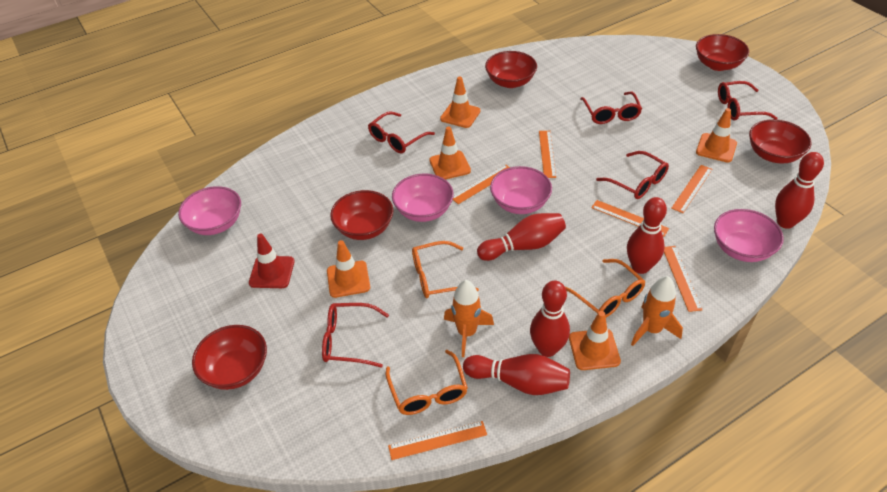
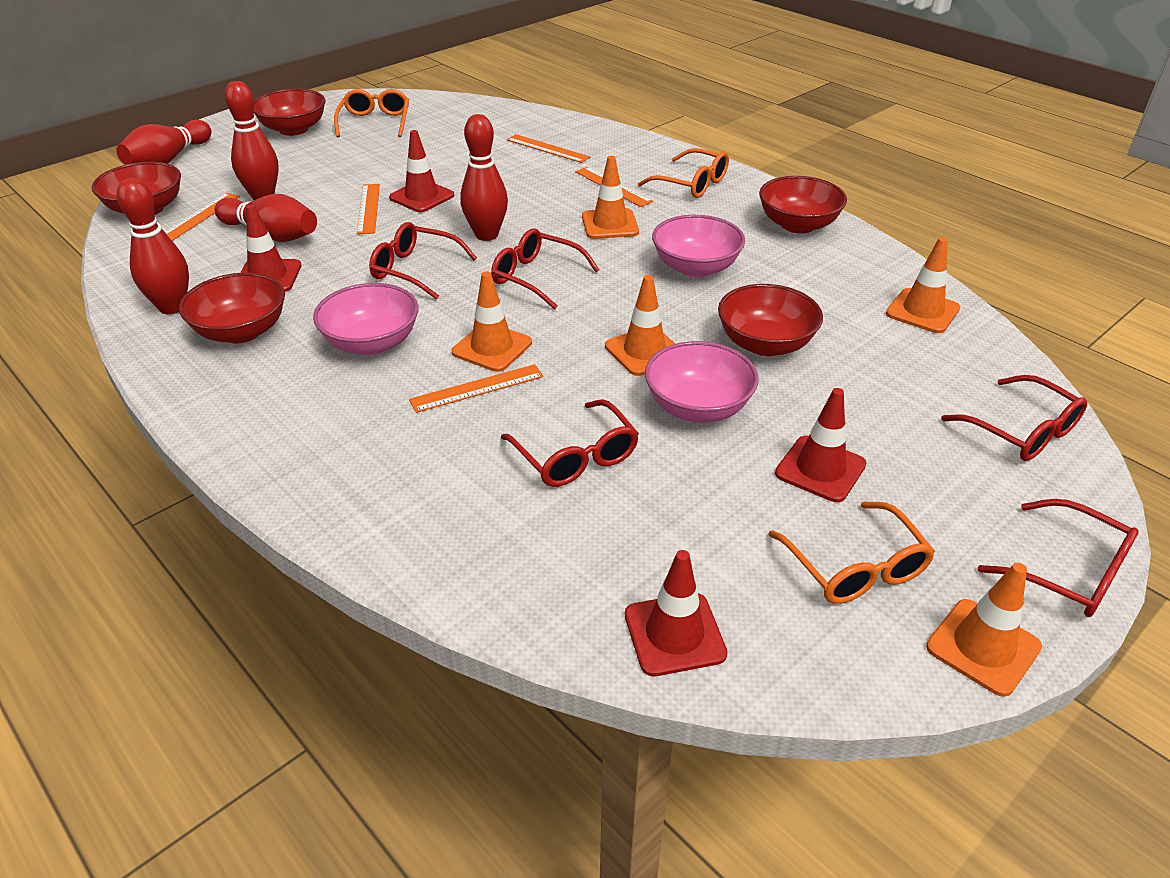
orange rocket: 2 -> 0
orange ruler: 6 -> 5
pink bowl: 4 -> 3
red traffic cone: 1 -> 4

